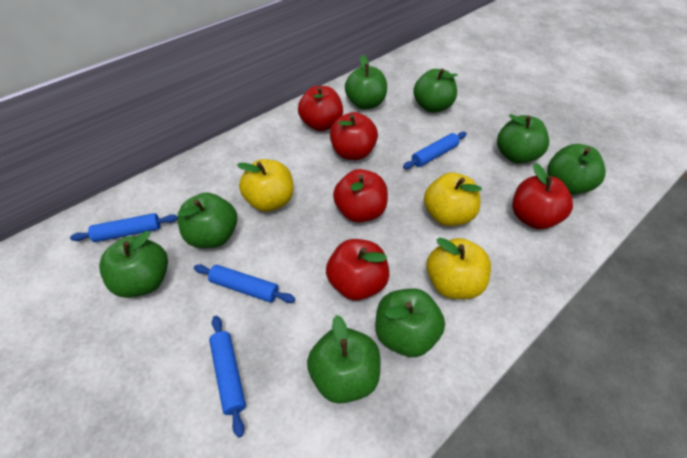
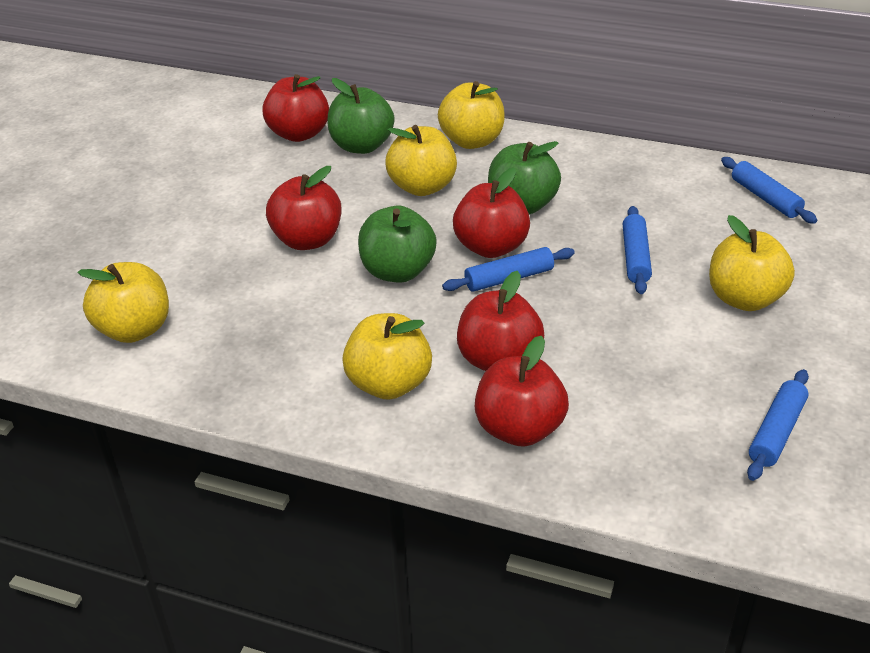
green apple: 8 -> 3
yellow apple: 3 -> 5

